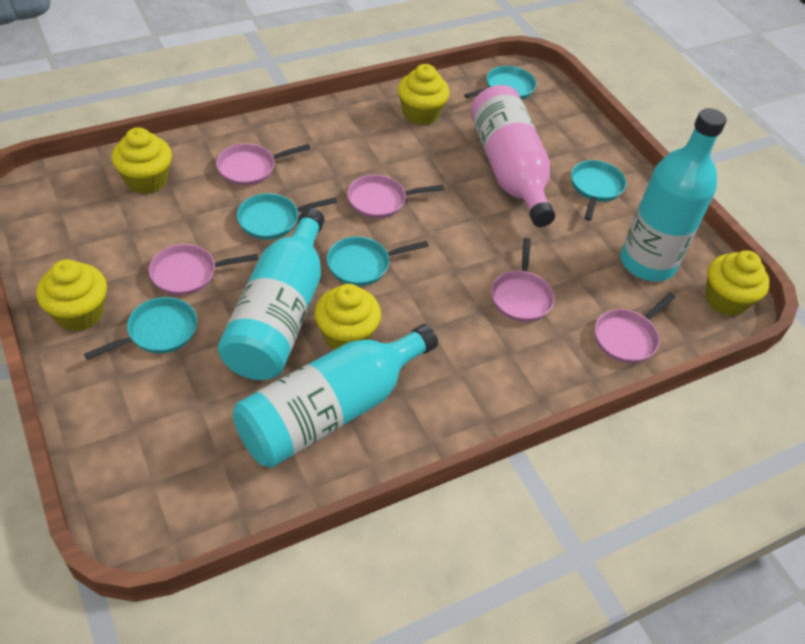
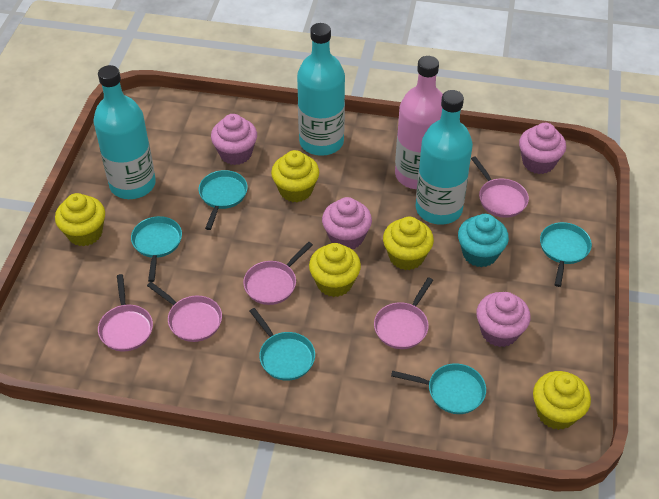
pink cupcake: 0 -> 4
turquoise cupcake: 0 -> 1

